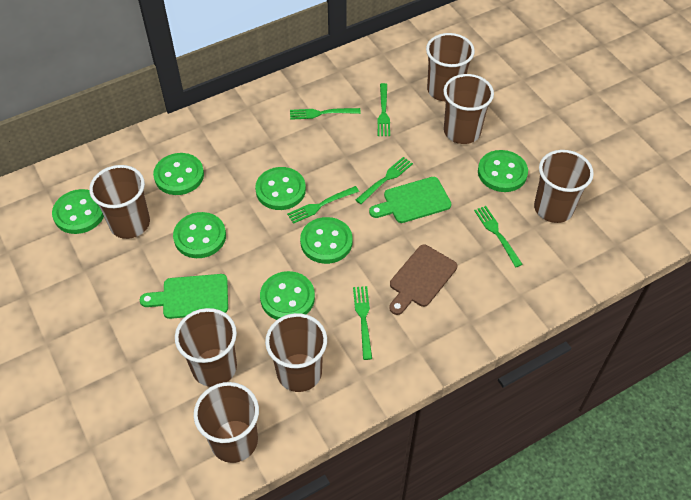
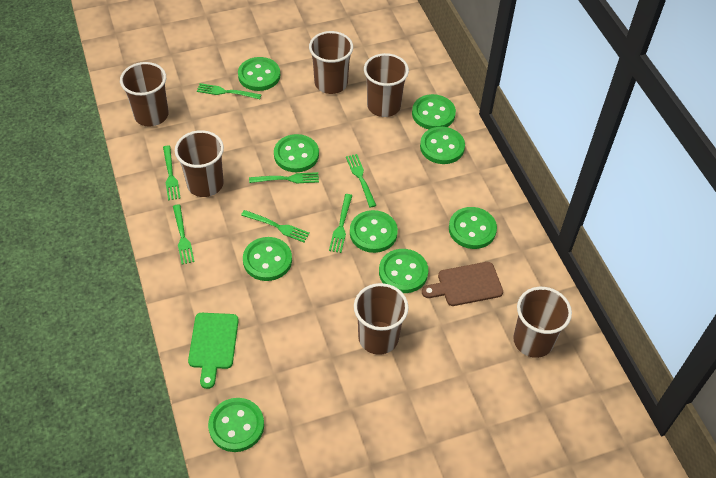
brown cup: 7 -> 6
green button: 7 -> 9
green cutting board: 2 -> 1
green fork: 6 -> 7

